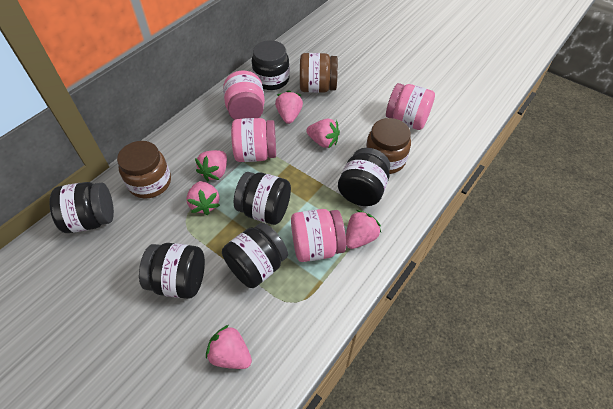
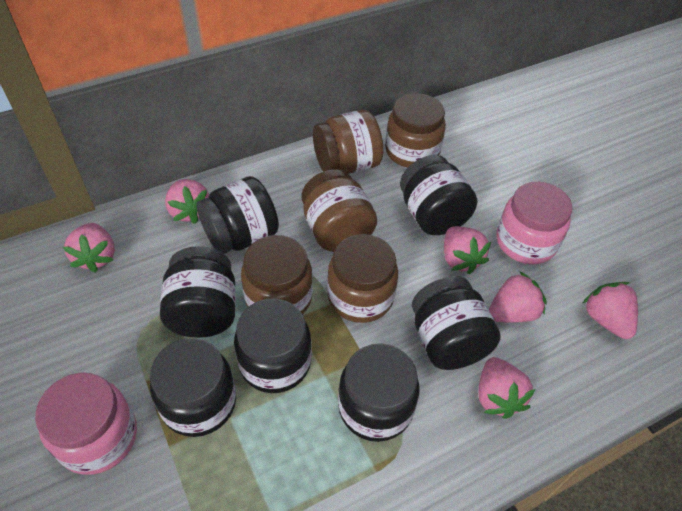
black jar: 6 -> 7
brown jar: 3 -> 5
pink jar: 4 -> 2

